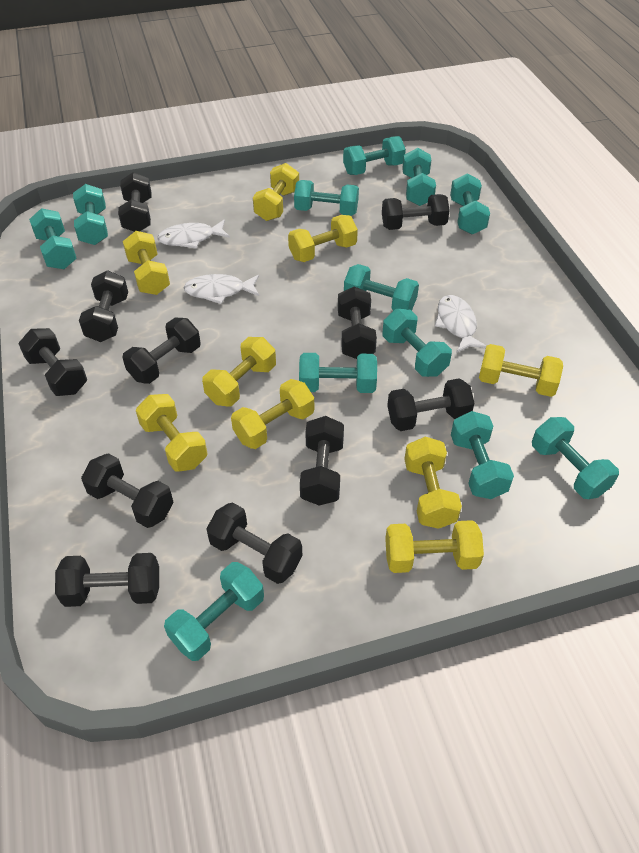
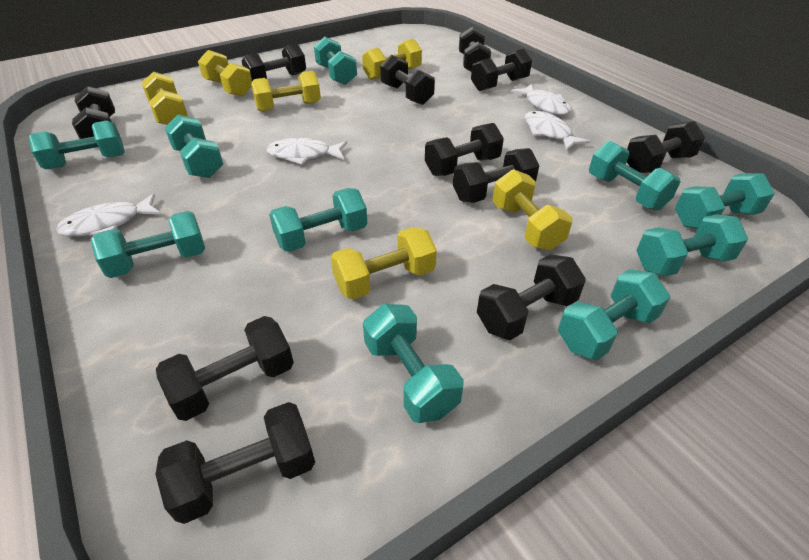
turquoise dumbbell: 12 -> 10
white fish: 3 -> 4
yellow dumbbell: 9 -> 6

